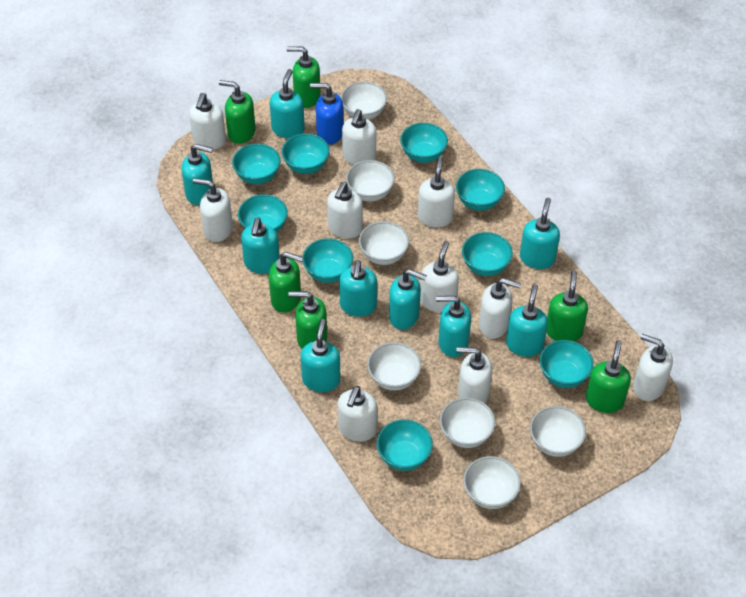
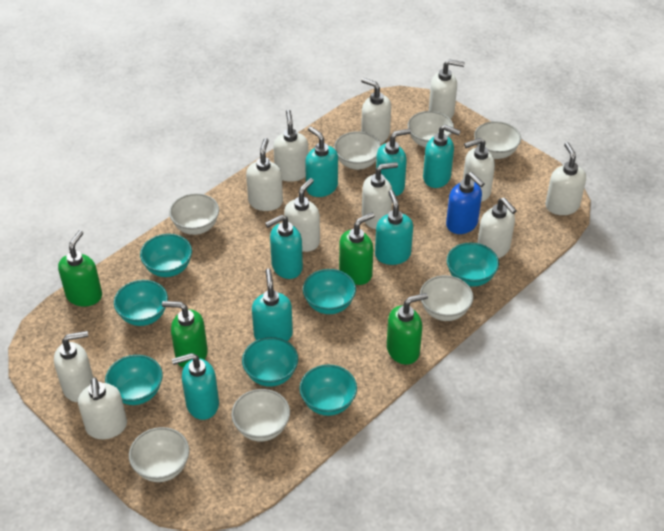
green soap dispenser: 6 -> 4
turquoise bowl: 9 -> 7
turquoise soap dispenser: 9 -> 7
white soap dispenser: 10 -> 11

